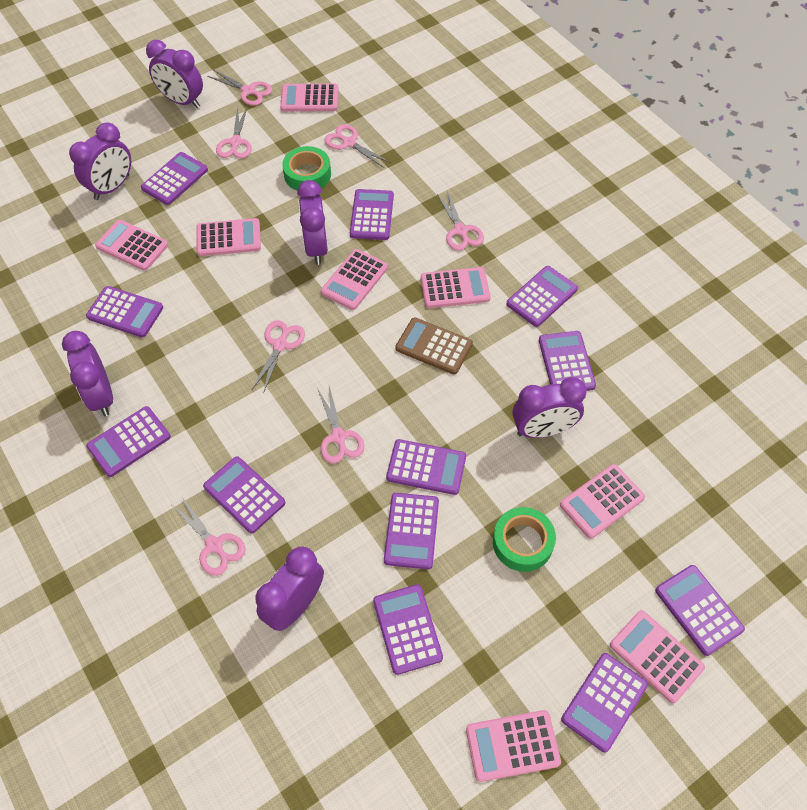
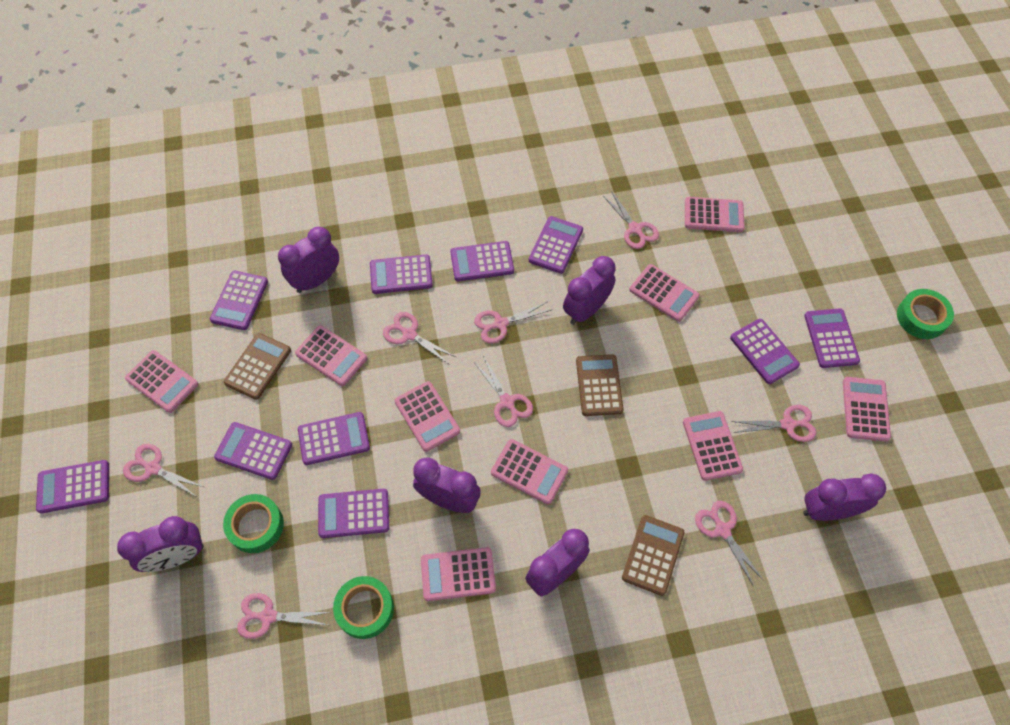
brown calculator: 1 -> 3
green tape: 2 -> 3
pink calculator: 8 -> 9
pink scissors: 7 -> 8
purple calculator: 12 -> 10

